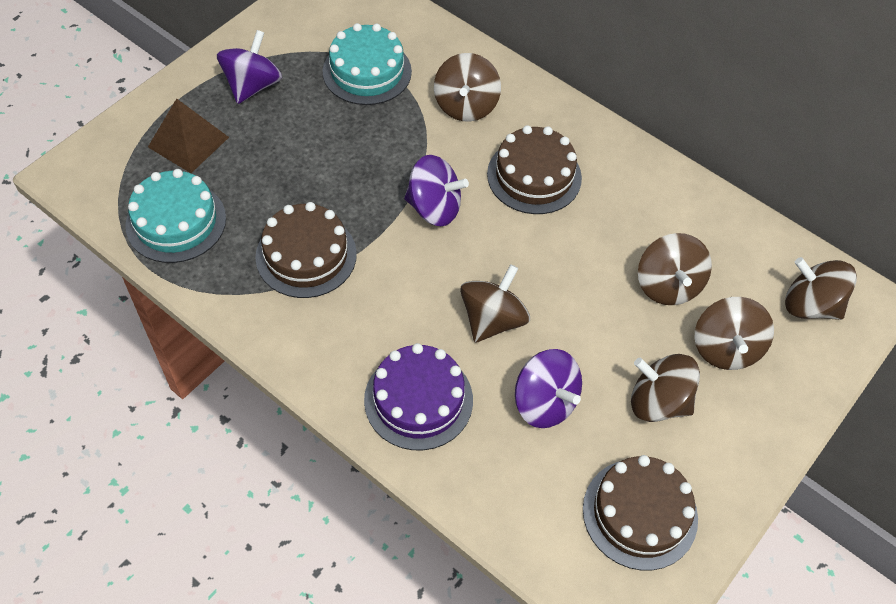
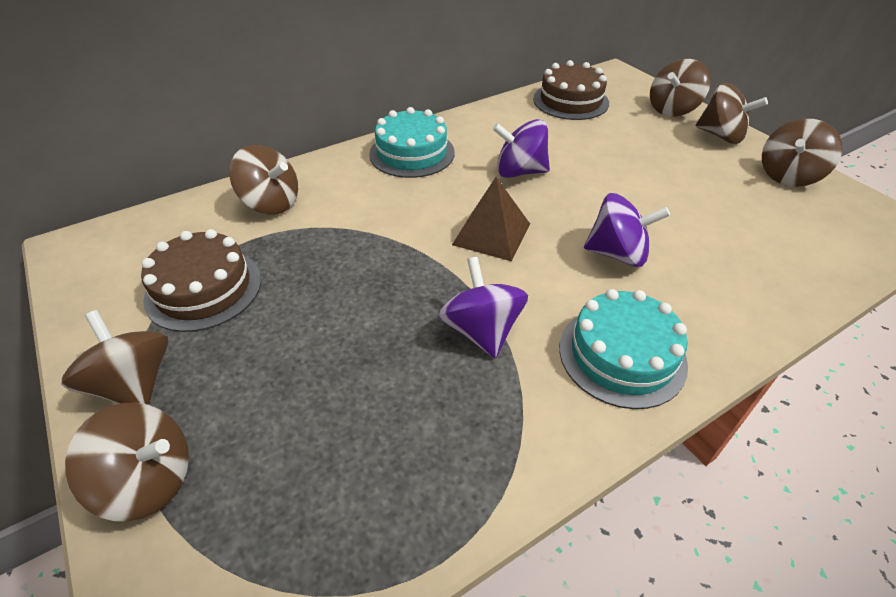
brown cake: 3 -> 2
purple cake: 1 -> 0

